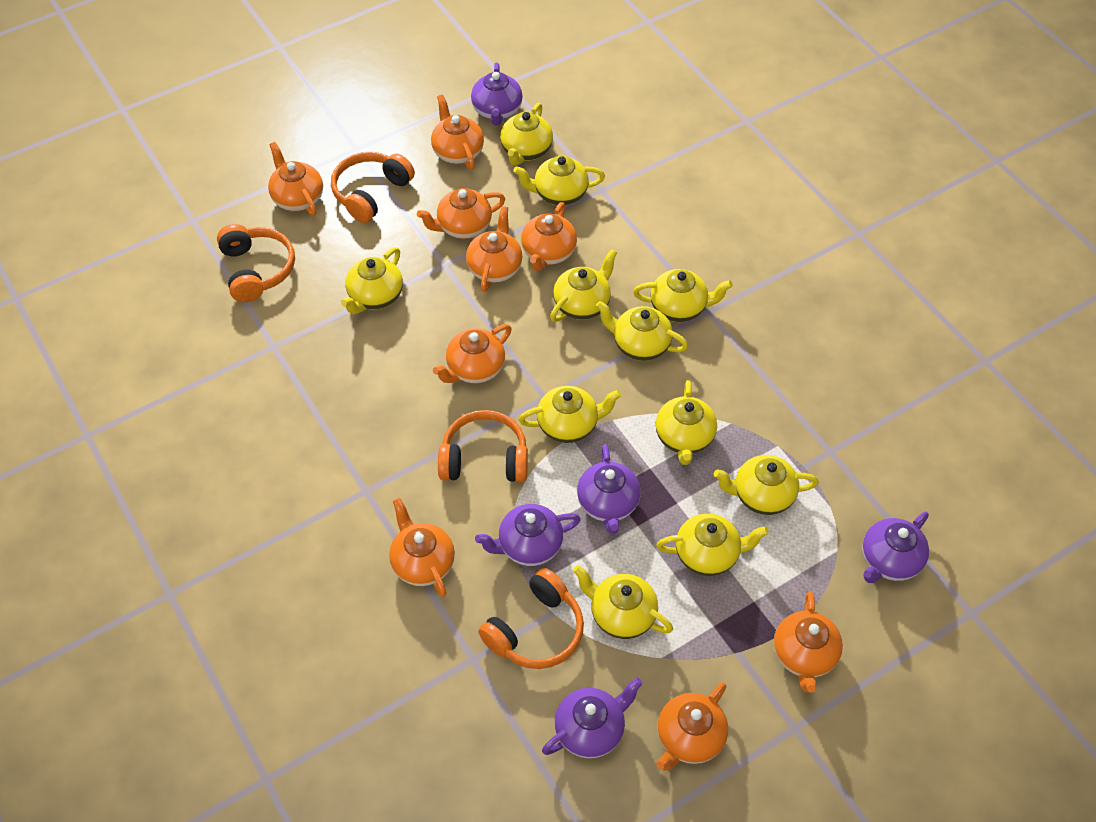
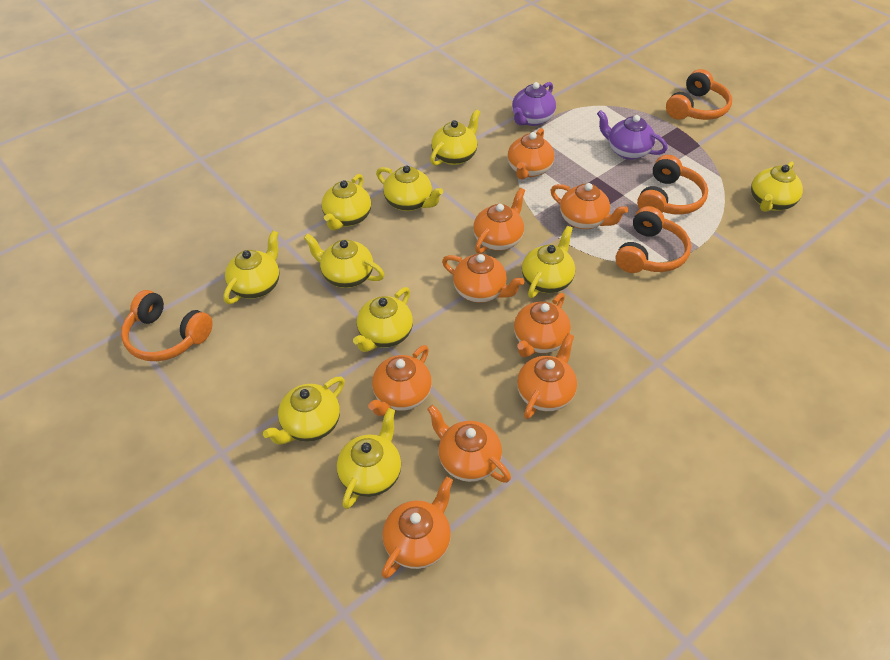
purple teapot: 5 -> 2
yellow teapot: 11 -> 10

